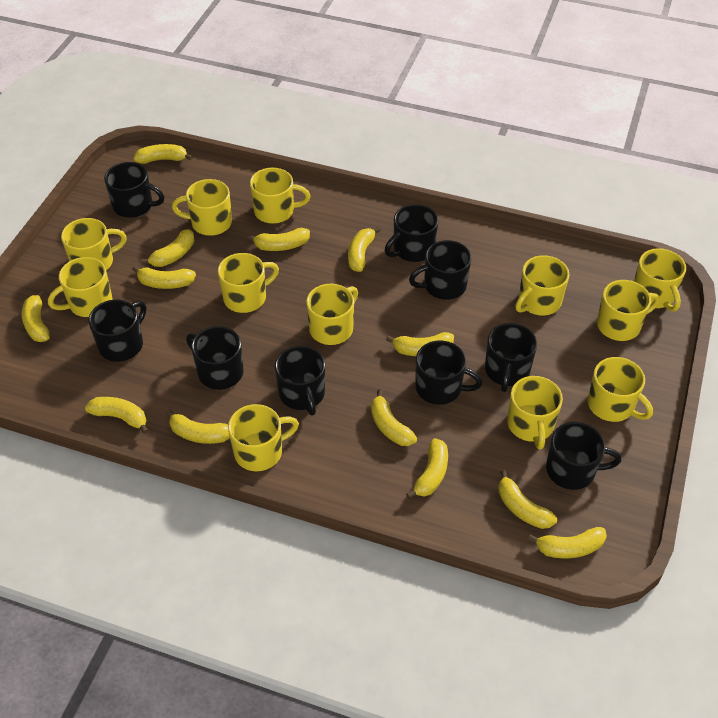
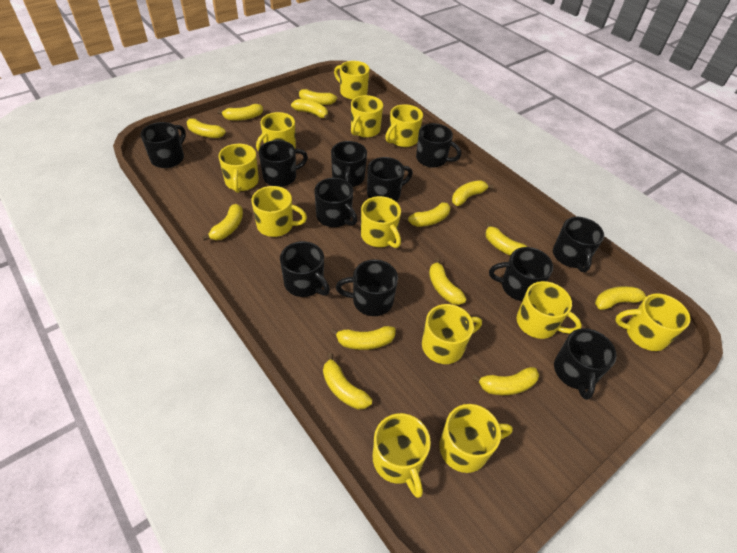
black mug: 9 -> 11

